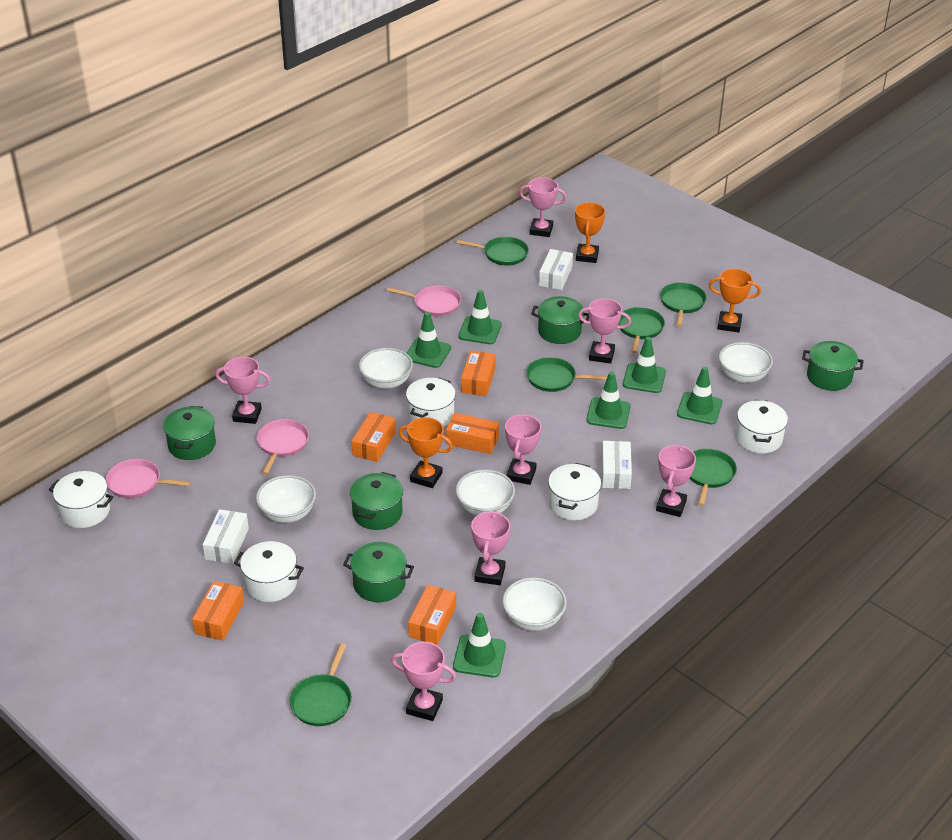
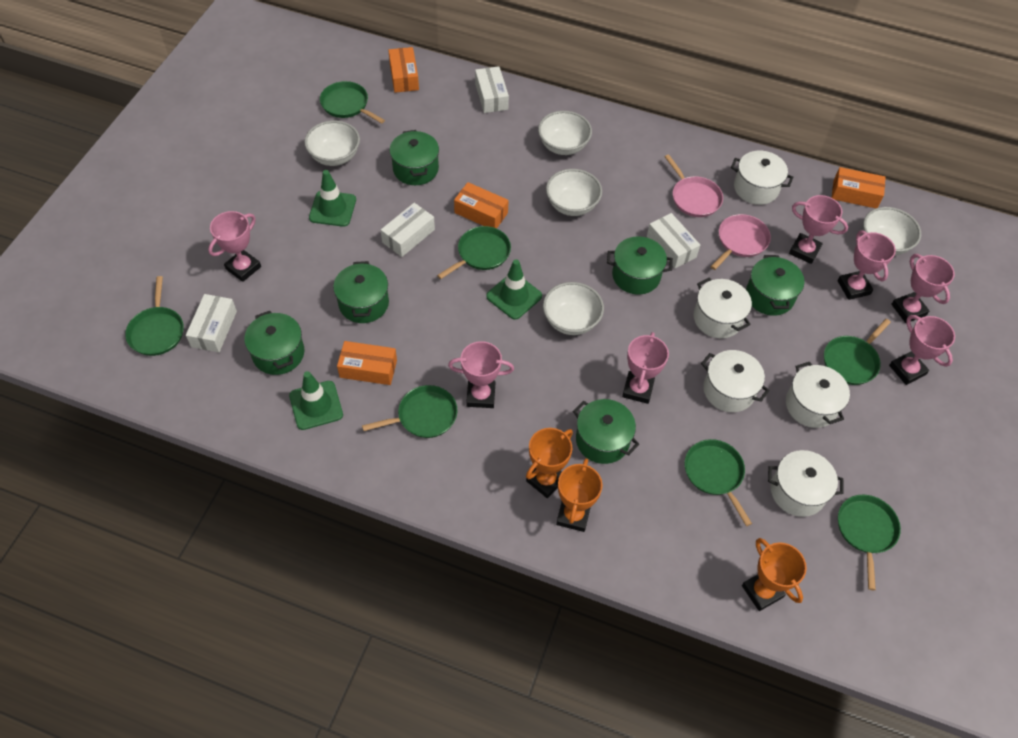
green pan: 6 -> 7
green pot: 5 -> 6
green traffic cone: 6 -> 3
orange box: 5 -> 4
pink pan: 3 -> 2
white box: 3 -> 4

